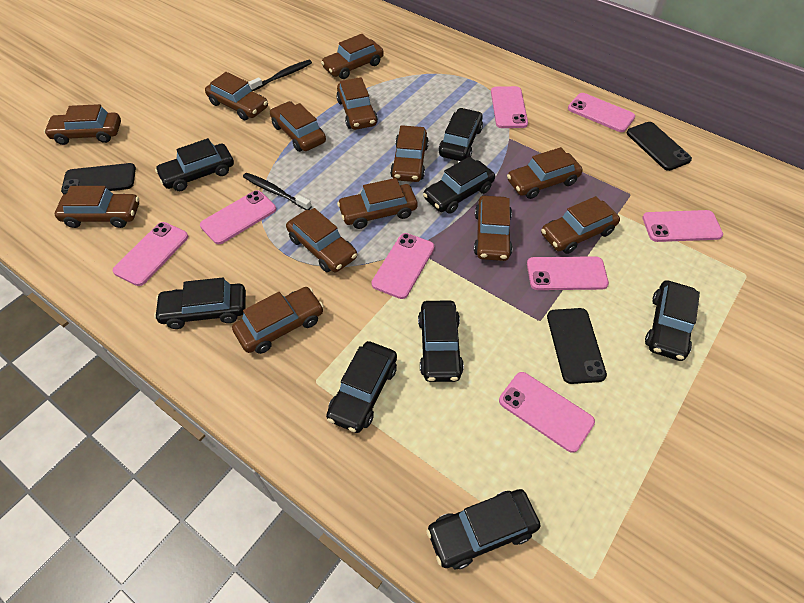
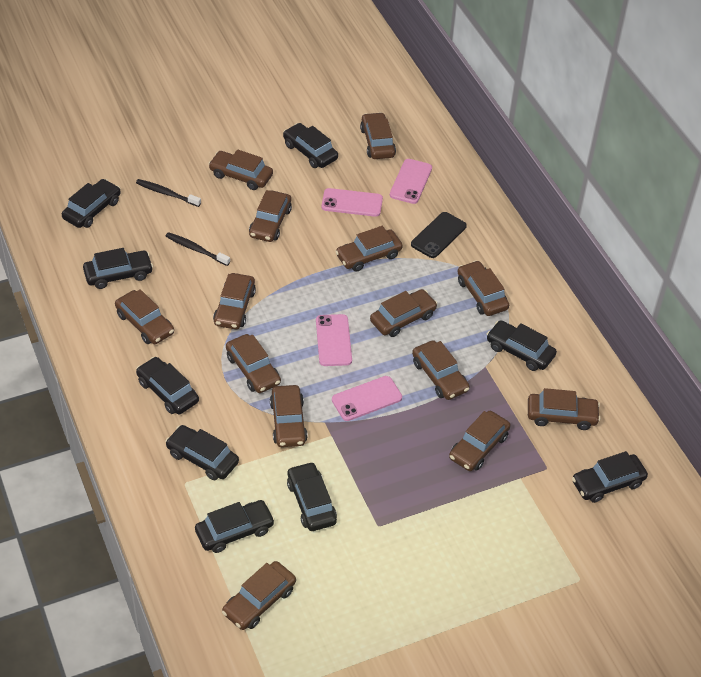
black car: 8 -> 9
black phone: 3 -> 1
brown car: 13 -> 14
pink phone: 8 -> 4

